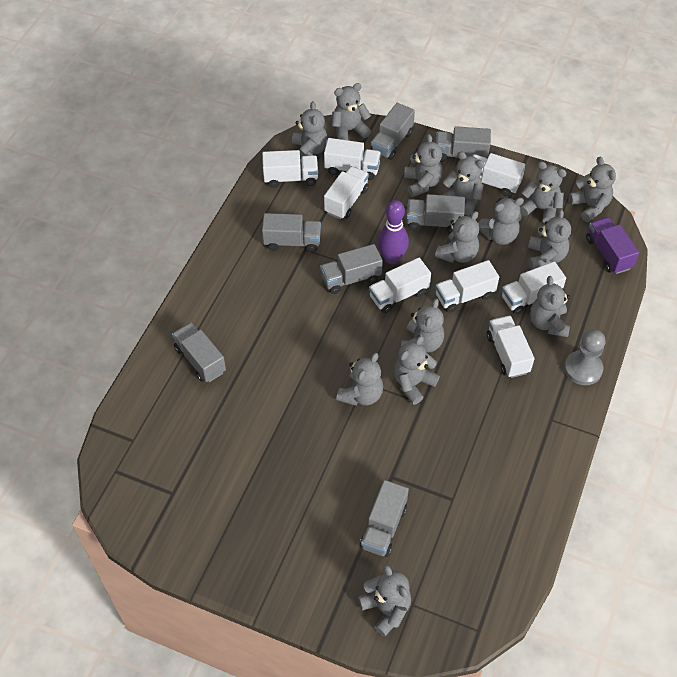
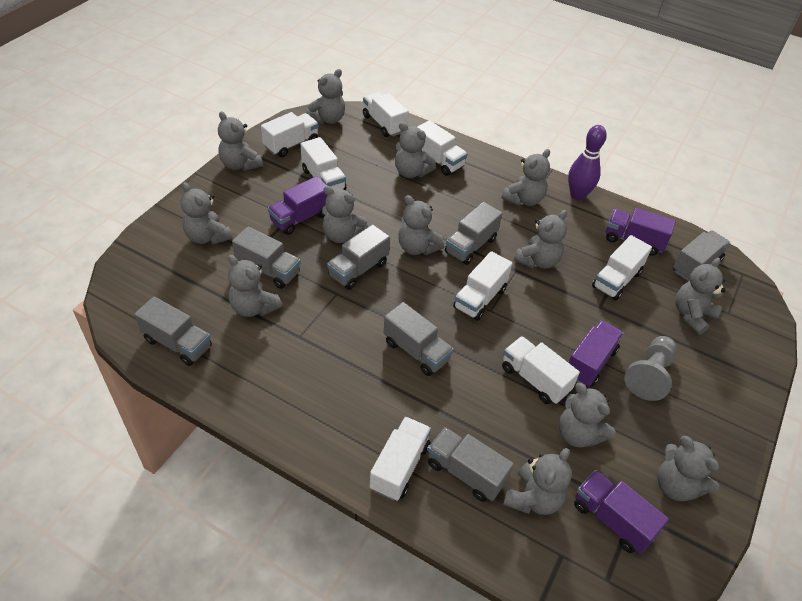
grey teddy bear: 14 -> 13
purple truck: 1 -> 4

